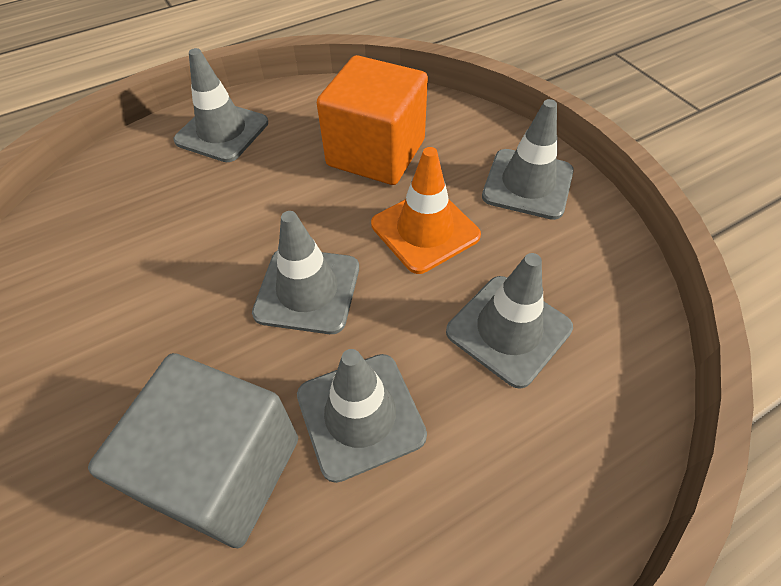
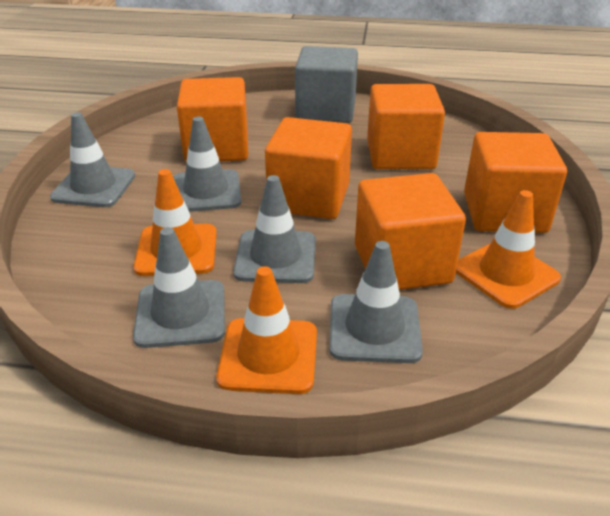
orange cube: 1 -> 5
orange traffic cone: 1 -> 3

